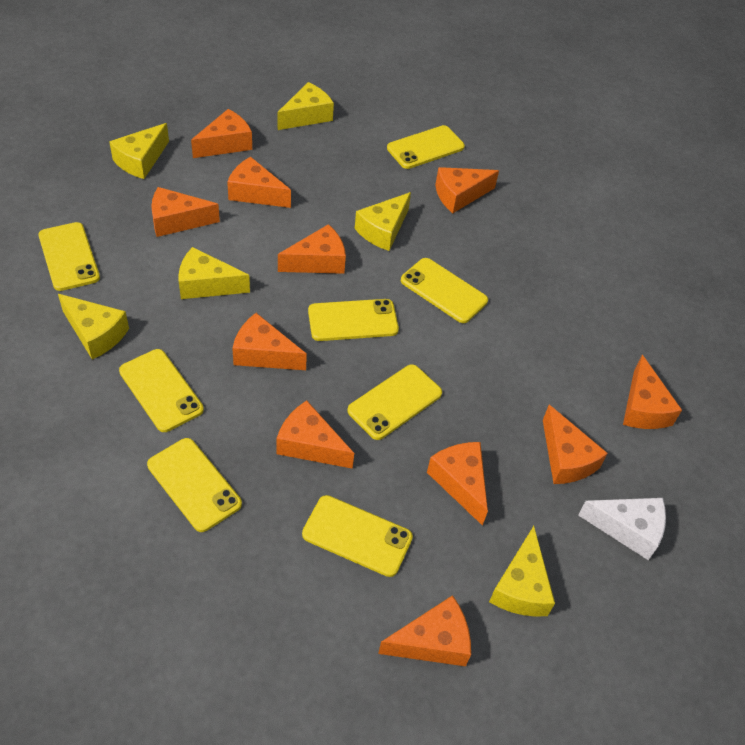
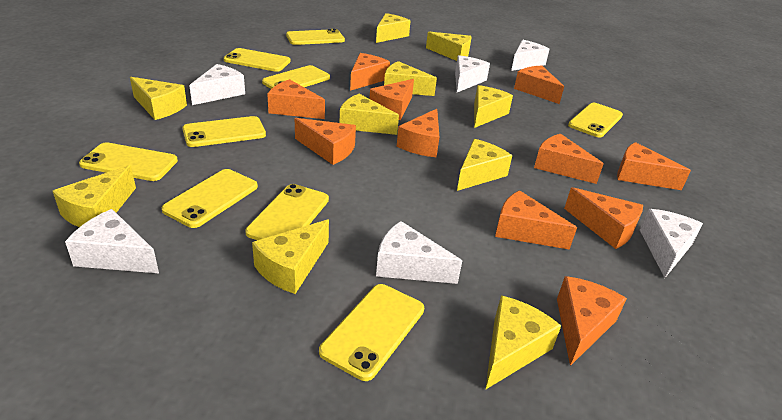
white cheese: 1 -> 6
yellow cheese: 6 -> 10
yellow phone: 8 -> 9

